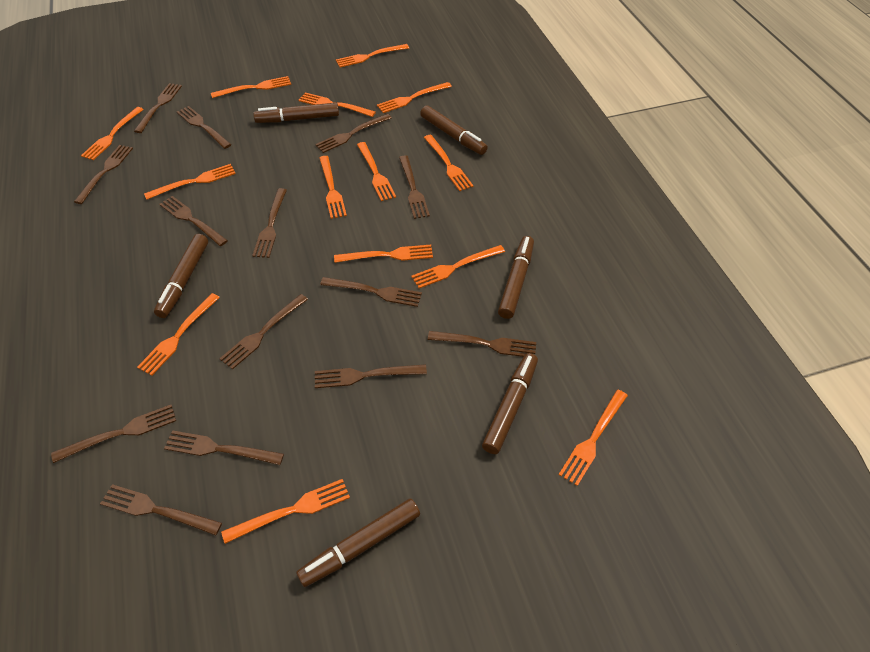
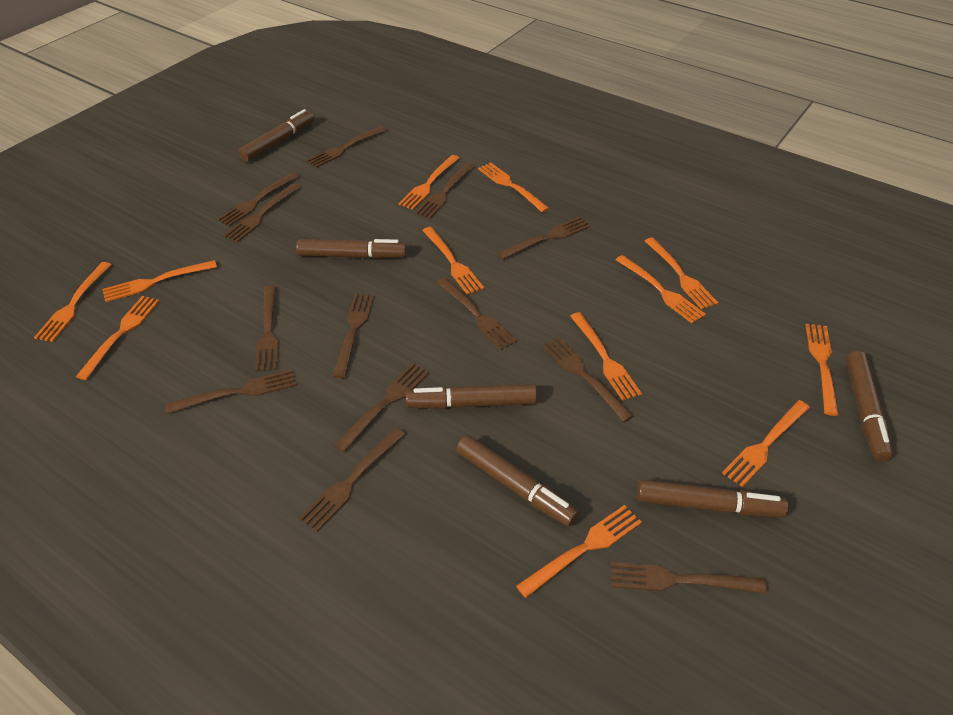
brown fork: 14 -> 13
orange fork: 14 -> 12

